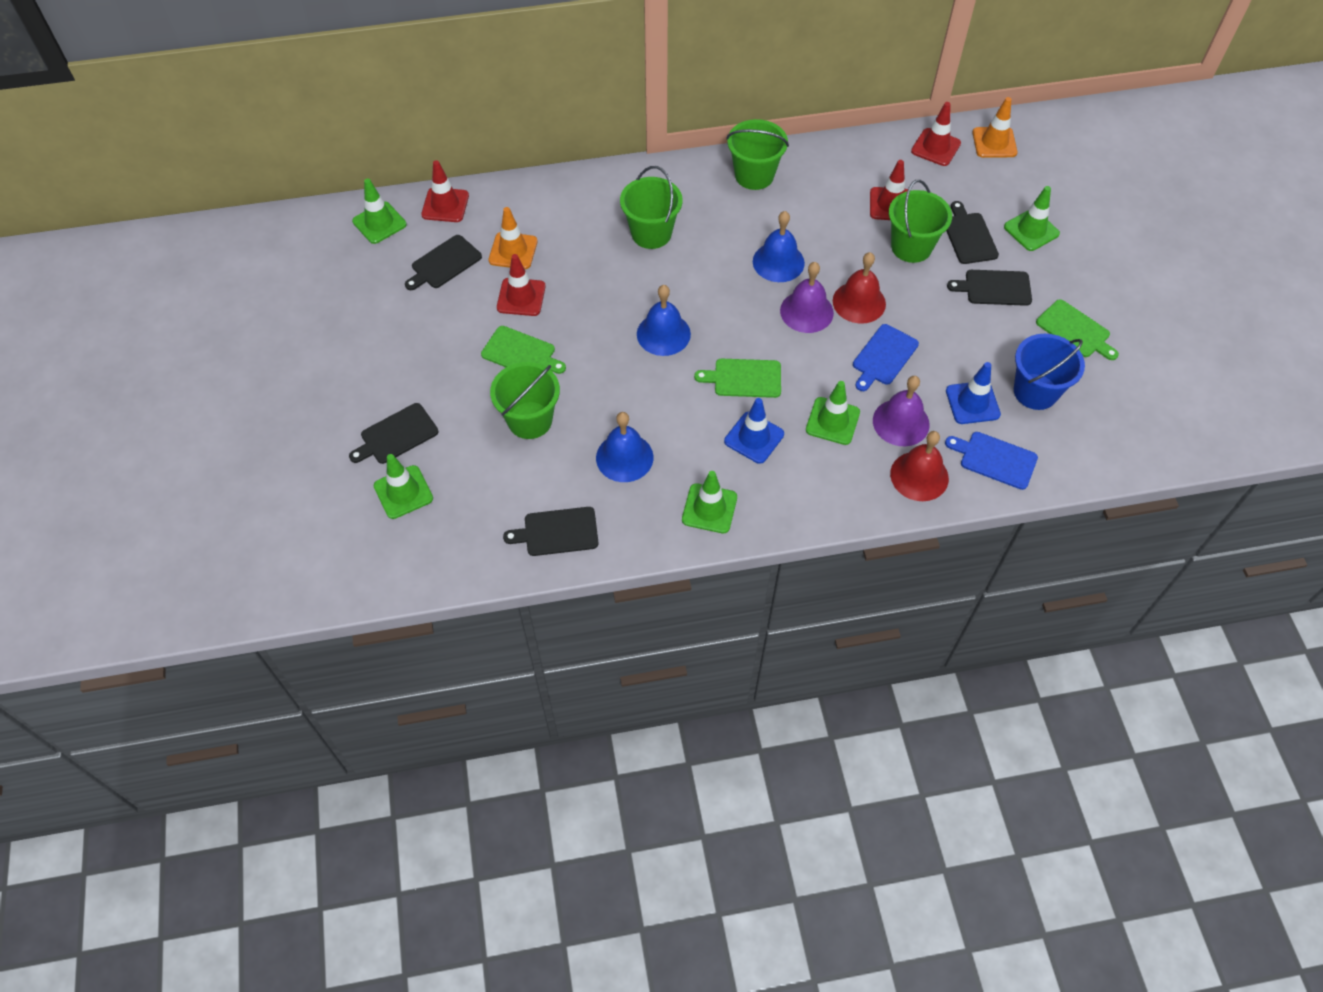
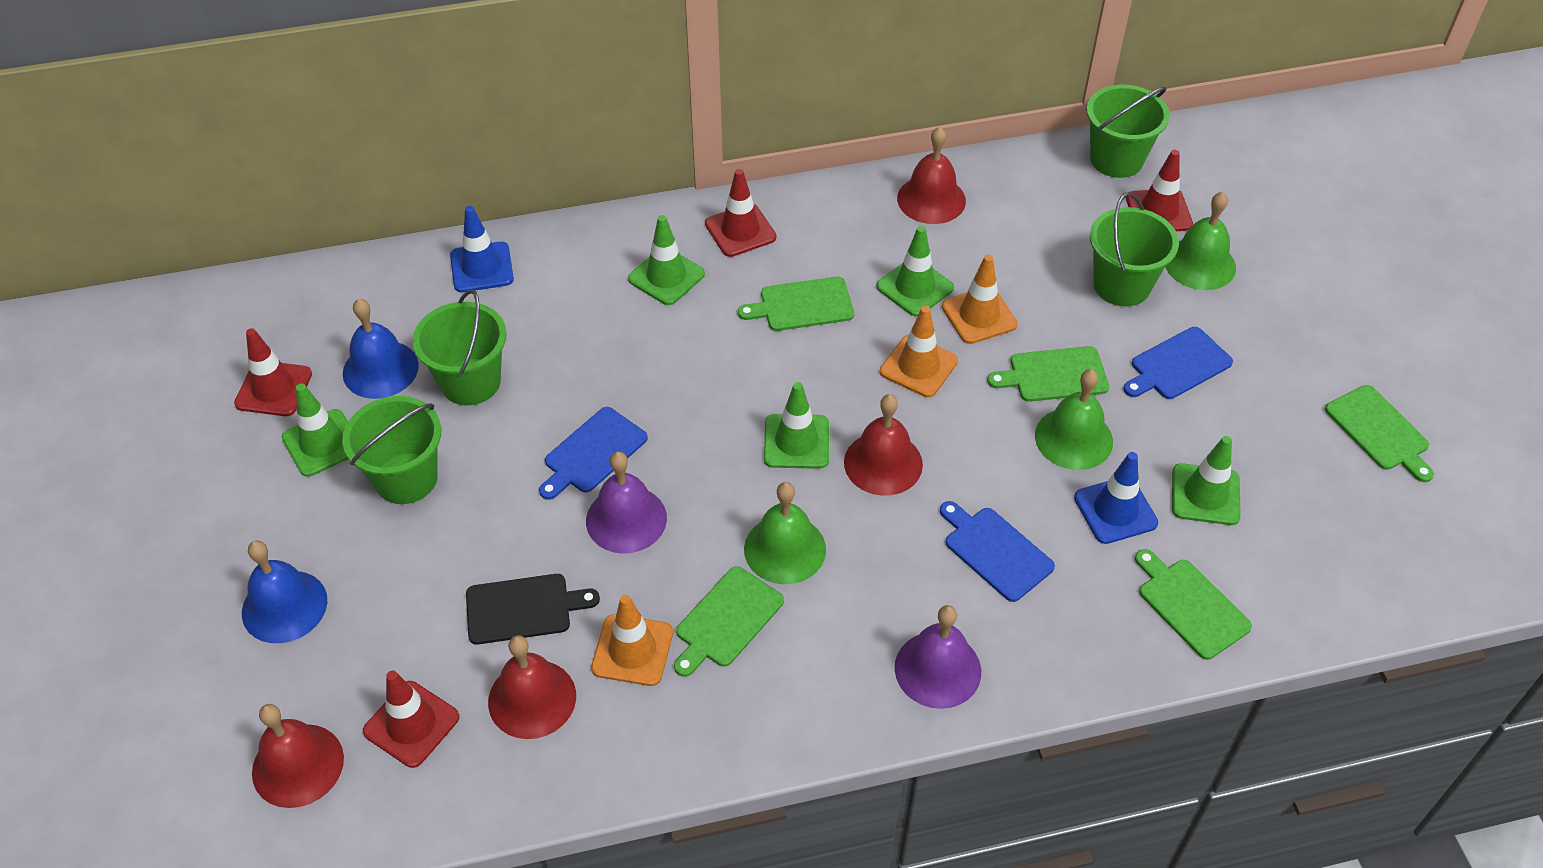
black cutting board: 5 -> 1
blue bell: 3 -> 2
blue bucket: 1 -> 0
blue cutting board: 2 -> 3
green bell: 0 -> 3
green cutting board: 3 -> 5
orange traffic cone: 2 -> 3
red bell: 2 -> 4

